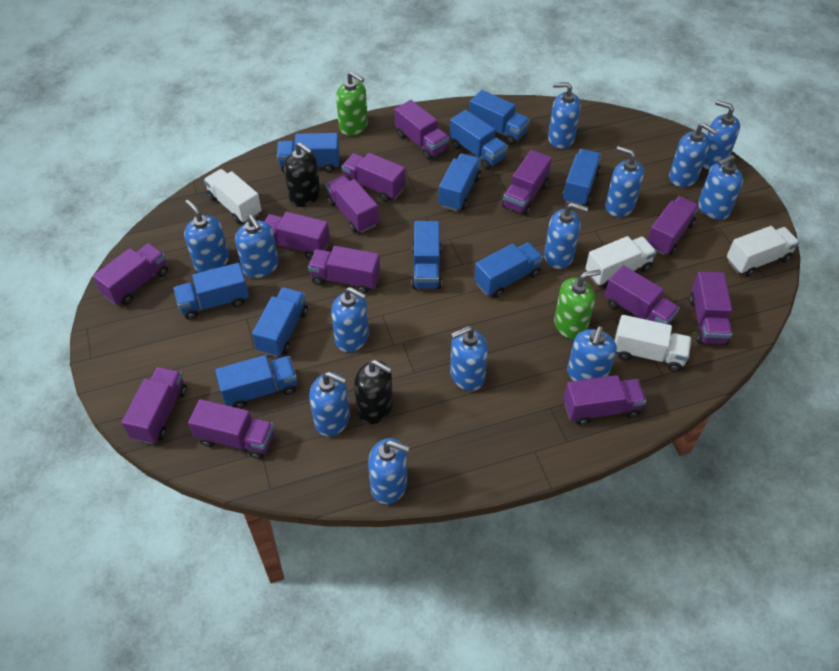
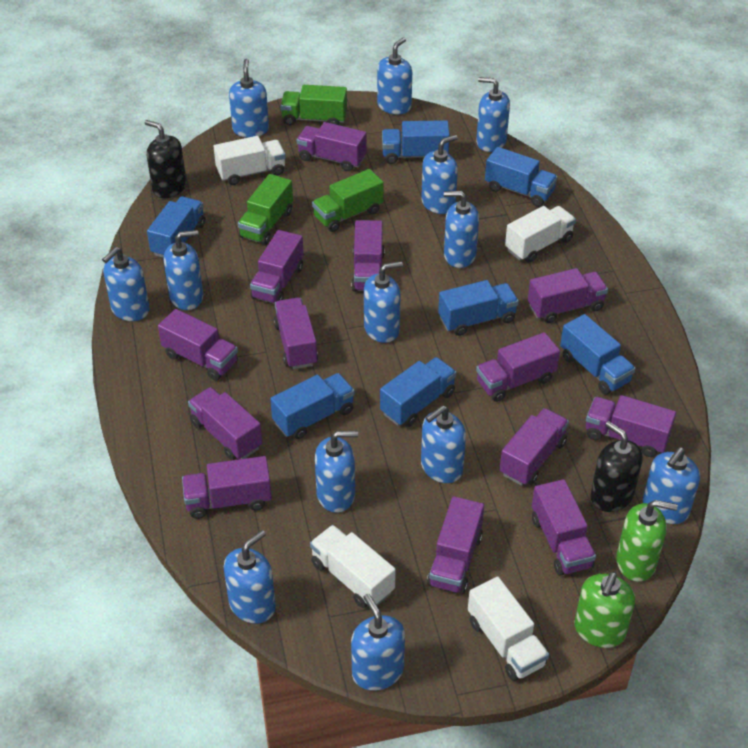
blue truck: 10 -> 7
green truck: 0 -> 3

